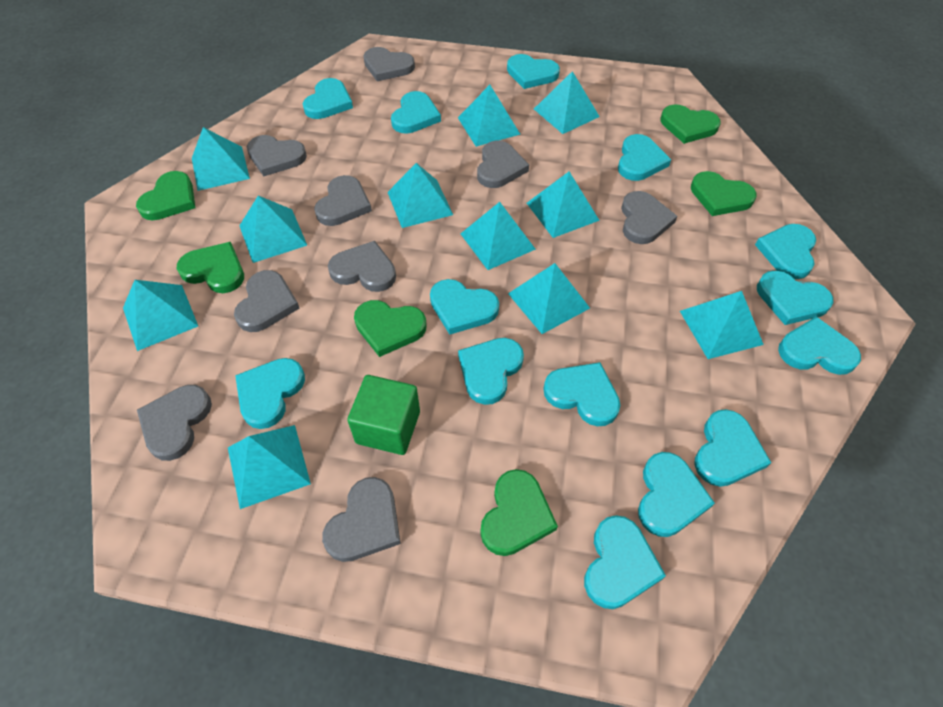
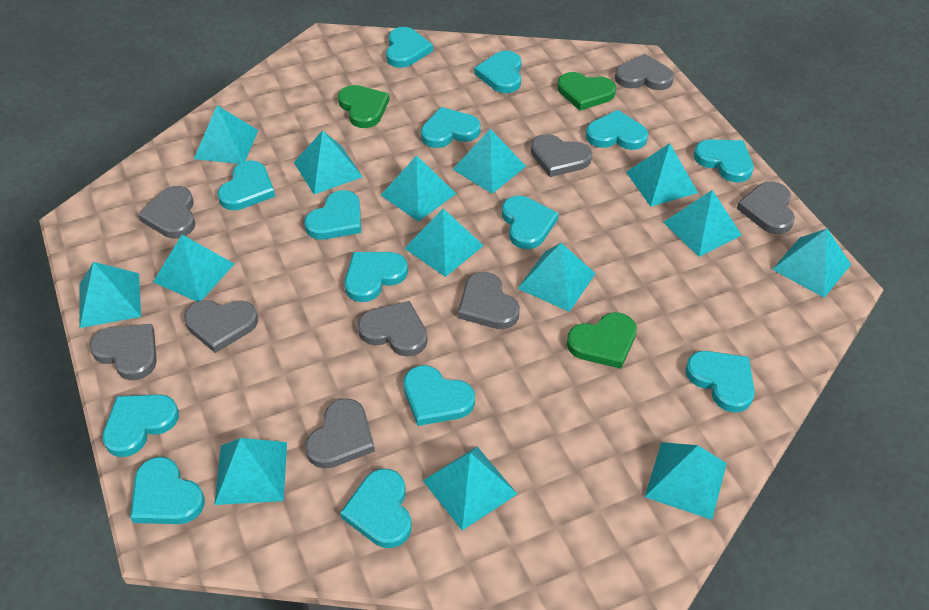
green cube: 1 -> 0
green heart: 6 -> 3
turquoise pyramid: 11 -> 14

